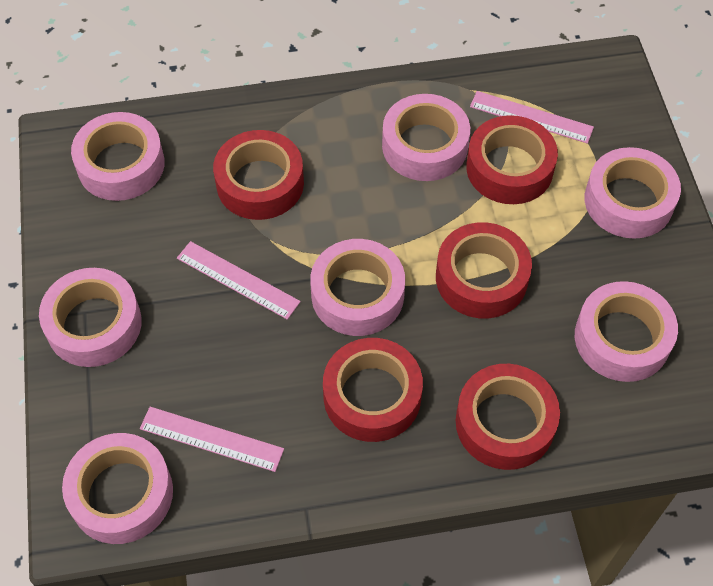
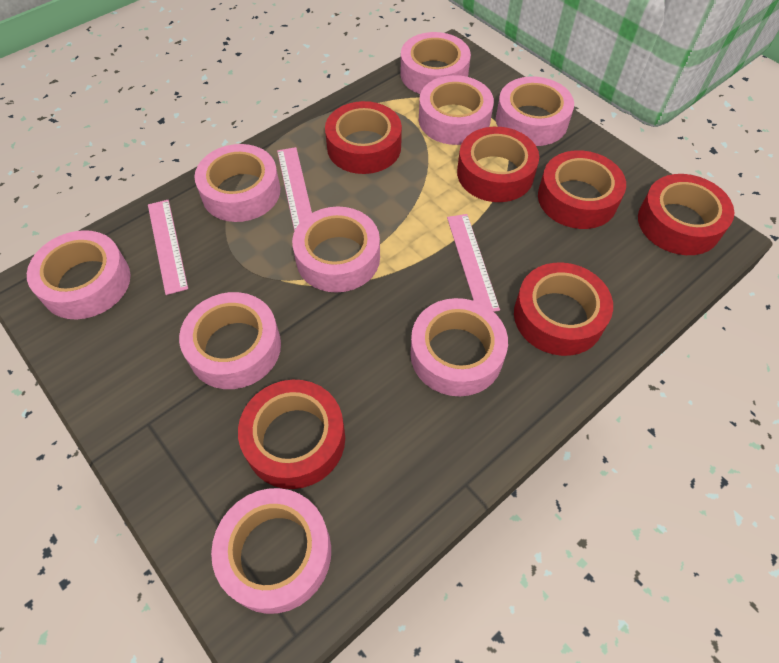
pink tape: 7 -> 9
red tape: 5 -> 6

